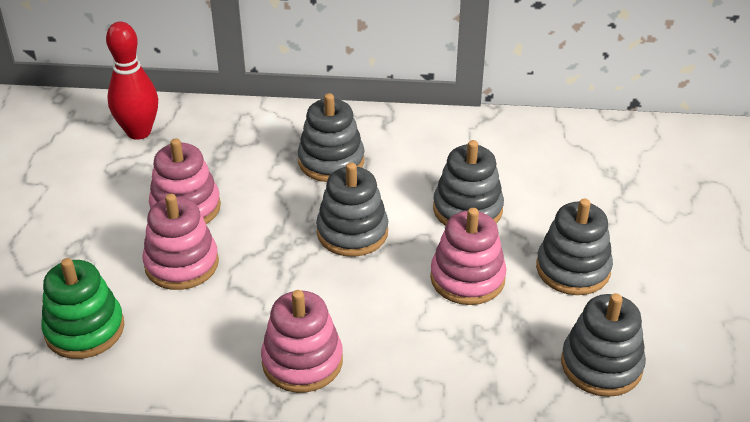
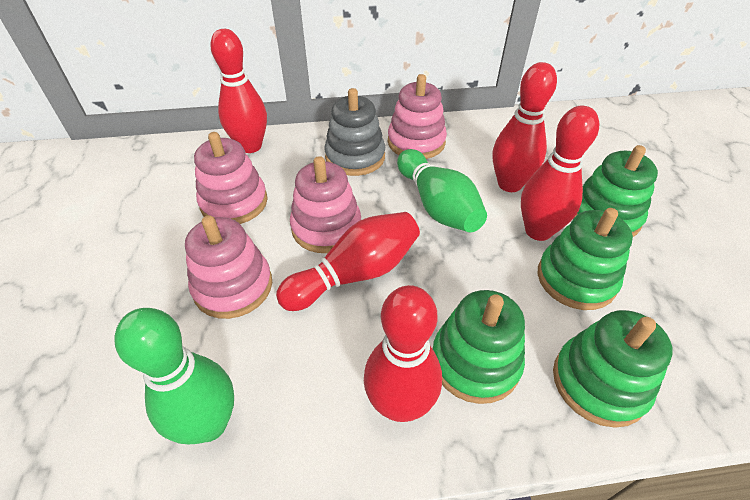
green bowling pin: 0 -> 2
green stacking toy: 1 -> 4
grey stacking toy: 5 -> 1
red bowling pin: 1 -> 5

